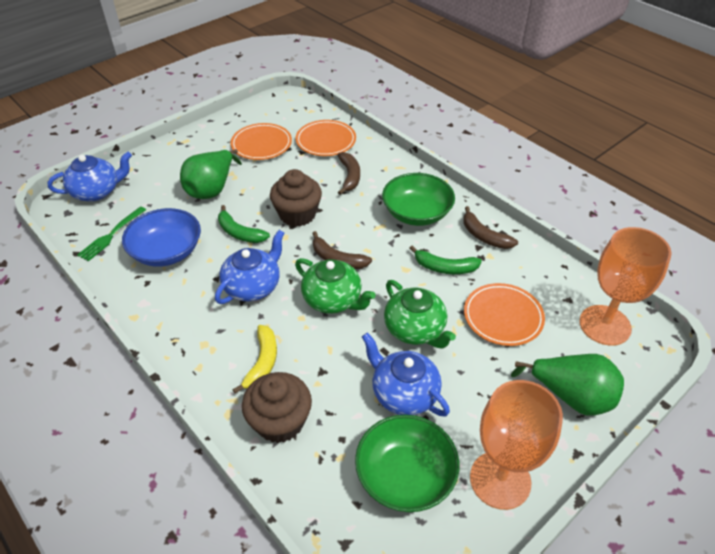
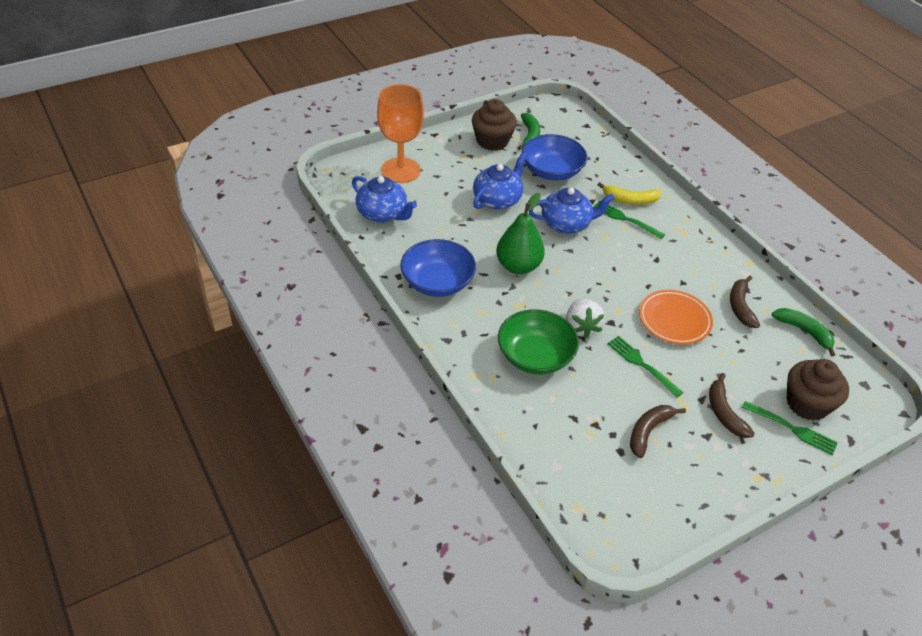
blue bowl: 1 -> 2
green bowl: 2 -> 1
green fork: 1 -> 3
green pear: 2 -> 1
green teapot: 2 -> 0
orange goblet: 2 -> 1
orange plate: 3 -> 1
white strawberry: 0 -> 1

